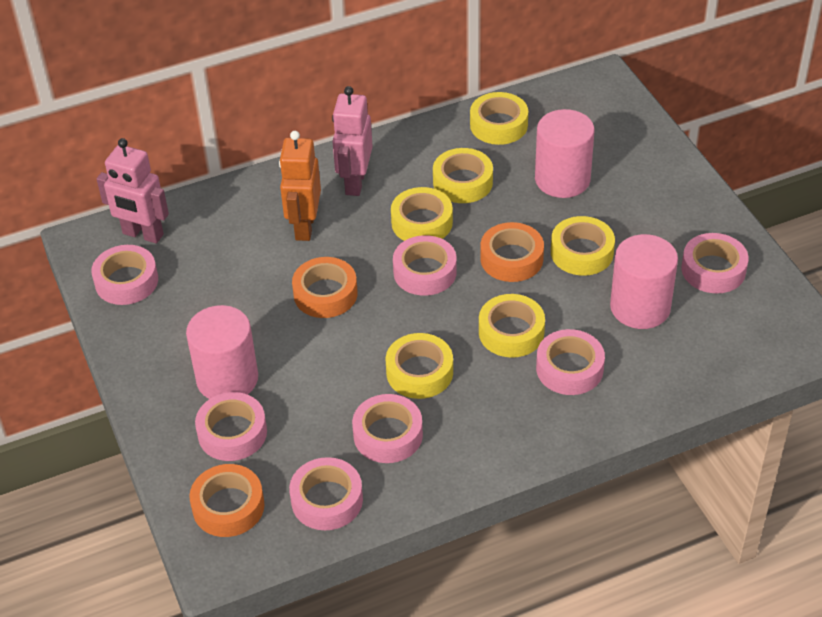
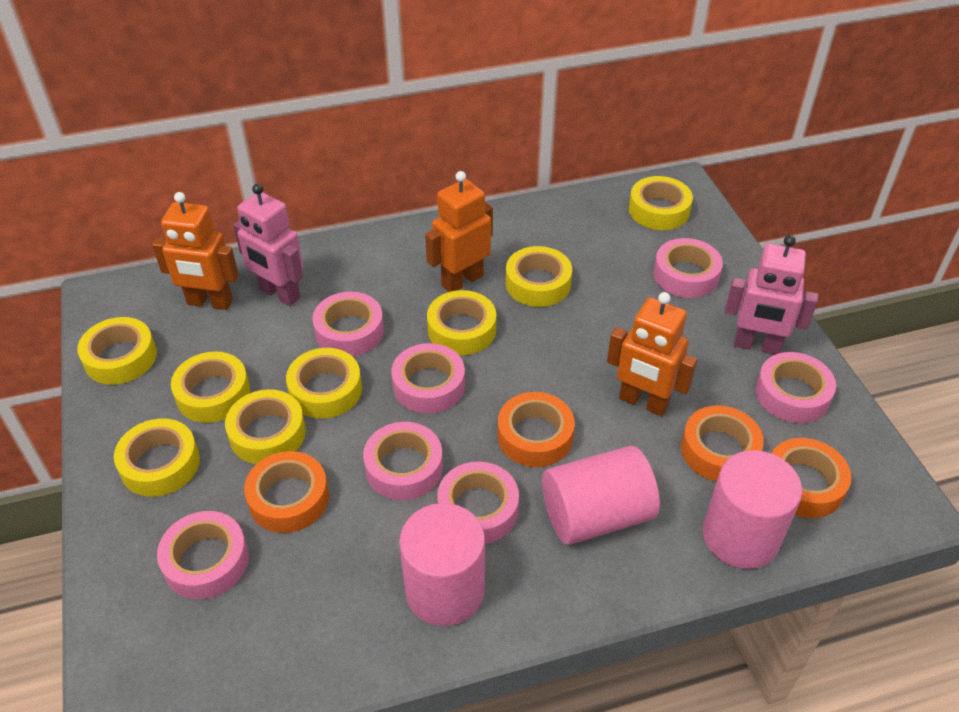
orange robot: 1 -> 3
orange tape: 3 -> 4
yellow tape: 6 -> 8

